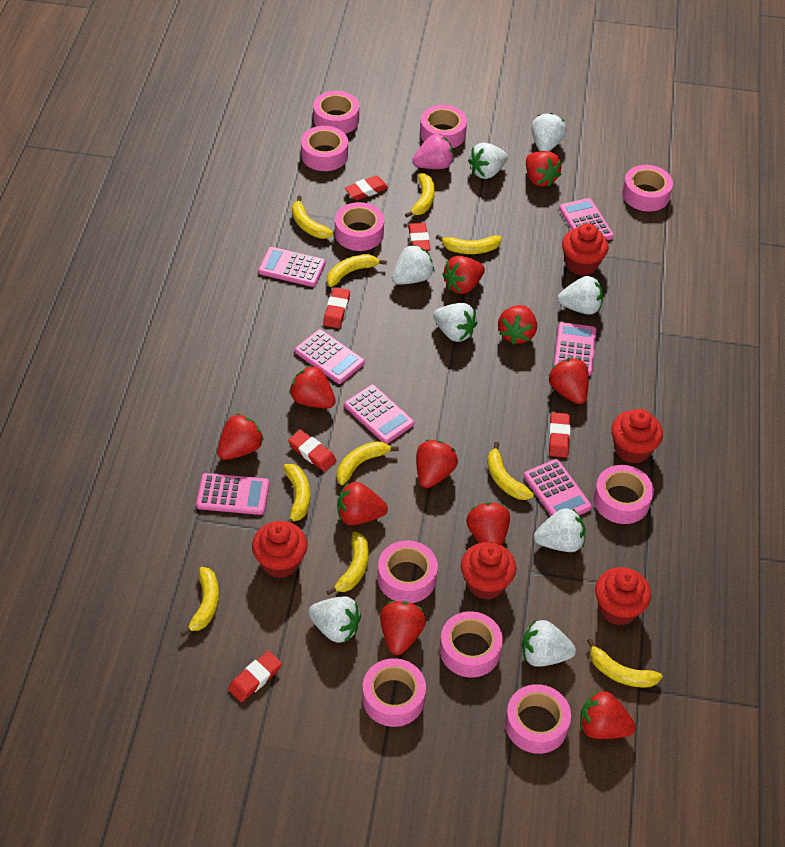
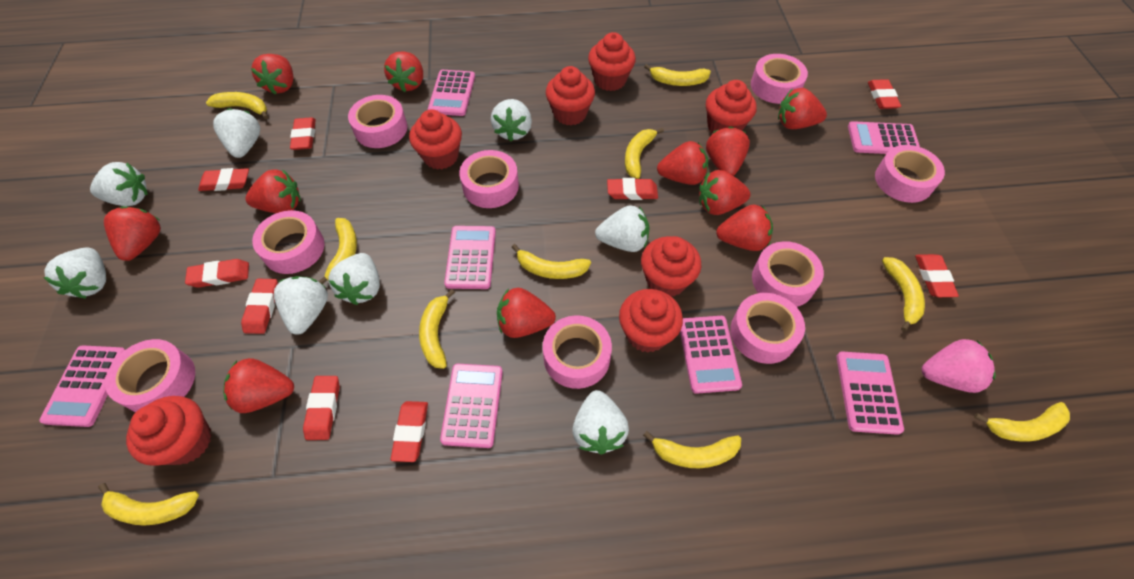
pink tape: 10 -> 9
red cupcake: 5 -> 7
red eraser: 6 -> 9

